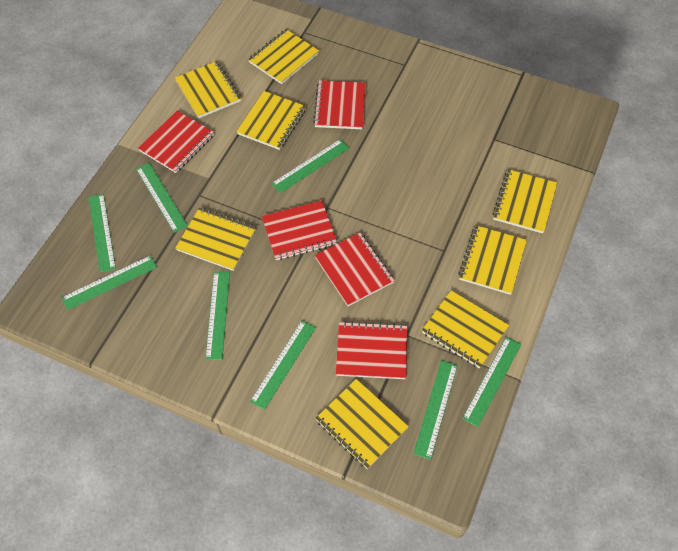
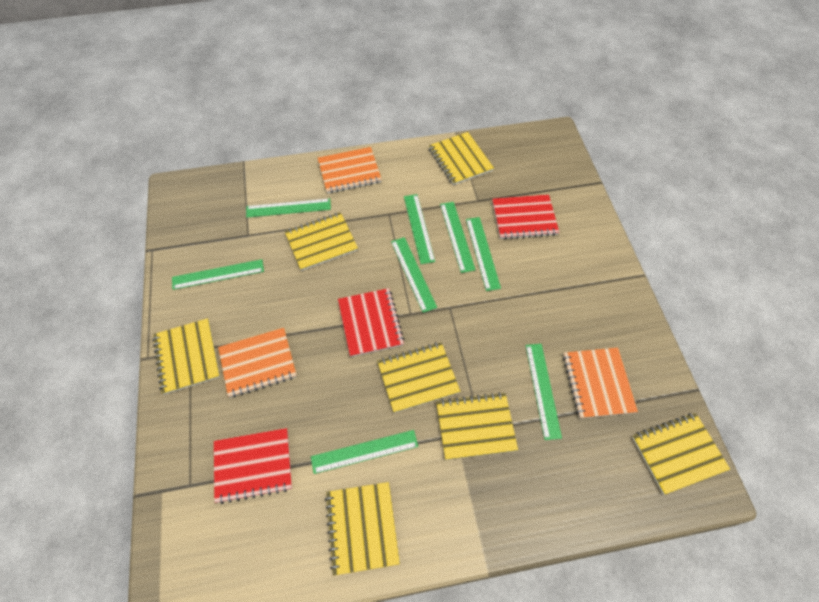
orange notebook: 0 -> 3
red notebook: 5 -> 3
yellow notebook: 8 -> 7

